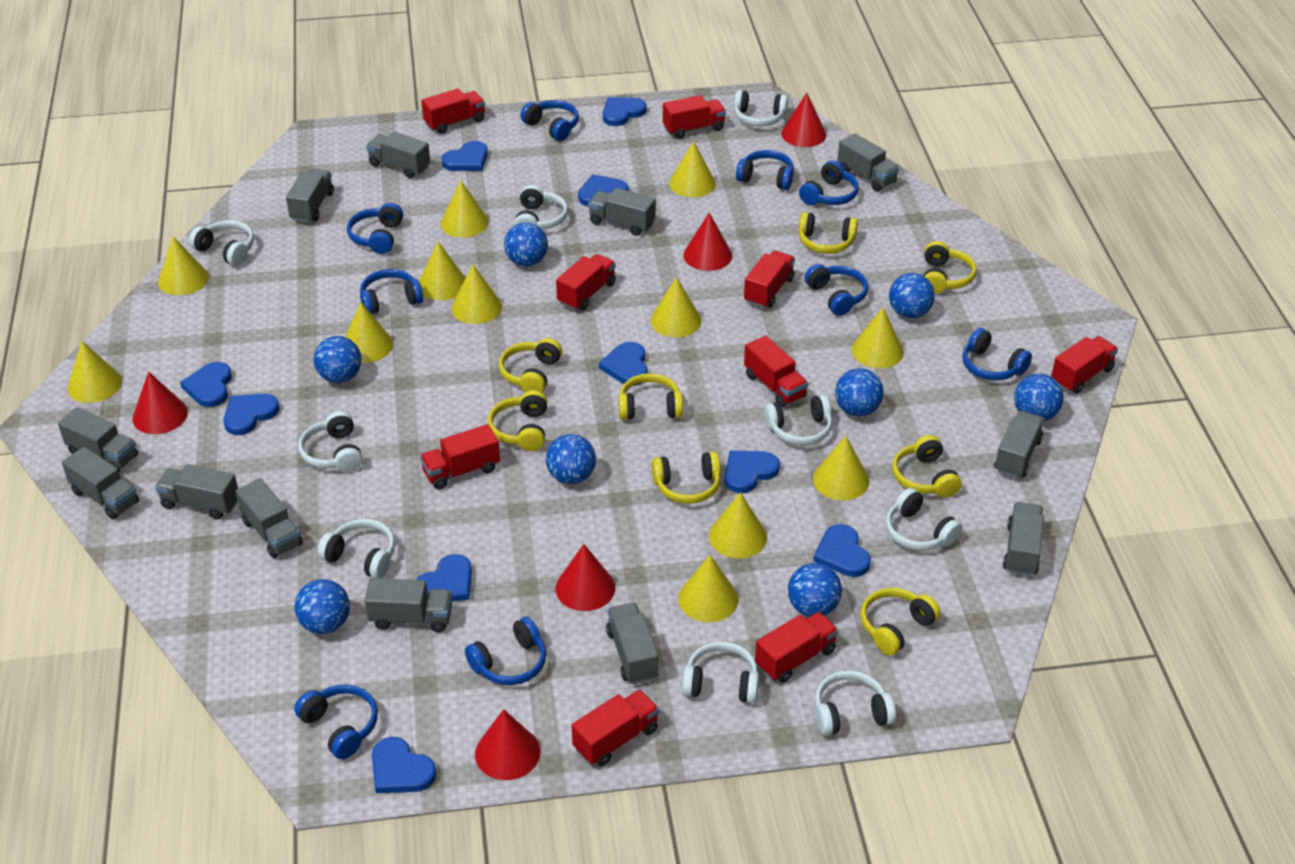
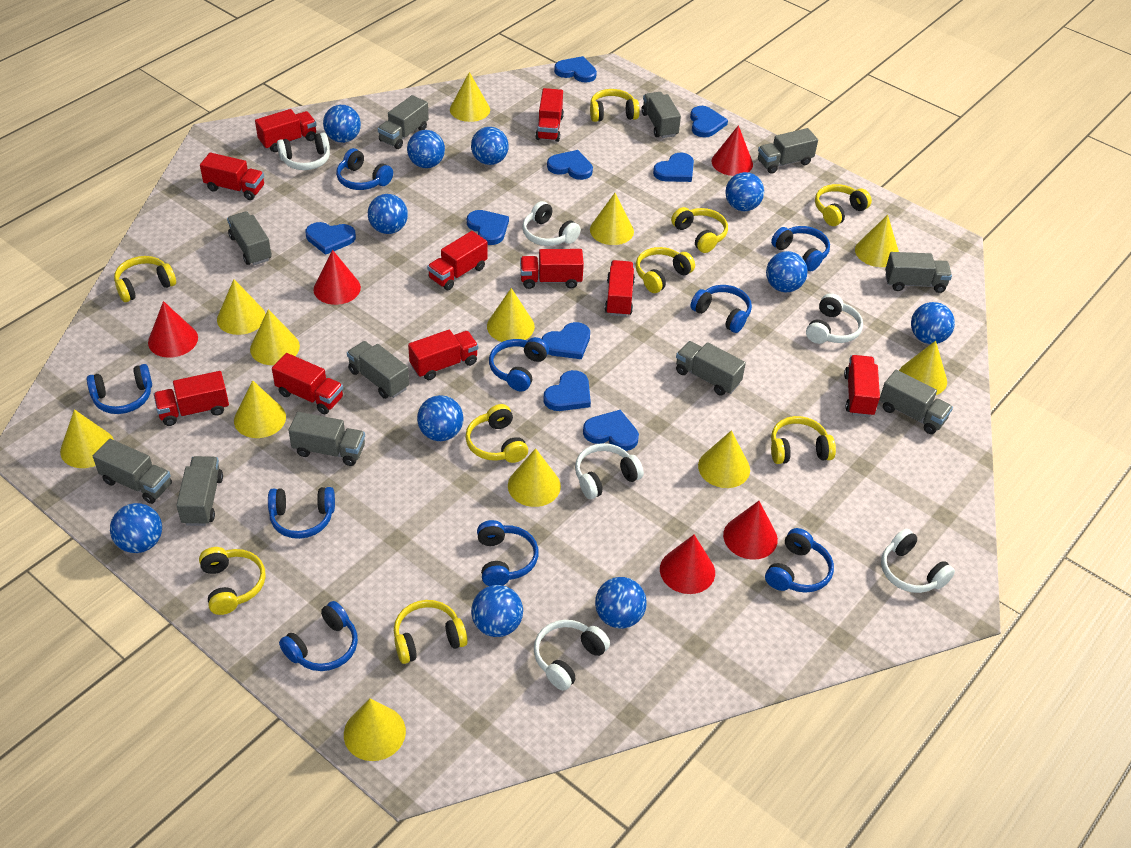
blue ball: 8 -> 11
blue heart: 10 -> 9
grey truck: 12 -> 11
red truck: 9 -> 10
white headphones: 9 -> 6
yellow headphones: 8 -> 9

